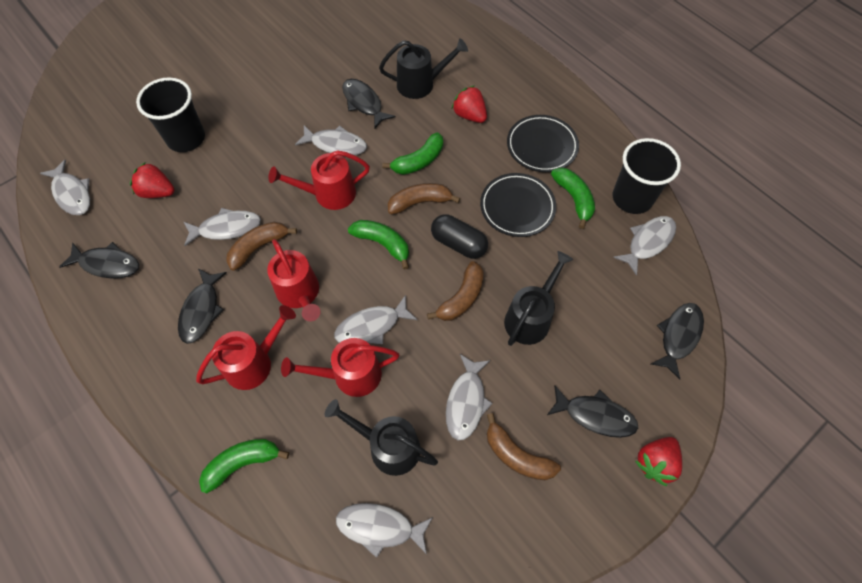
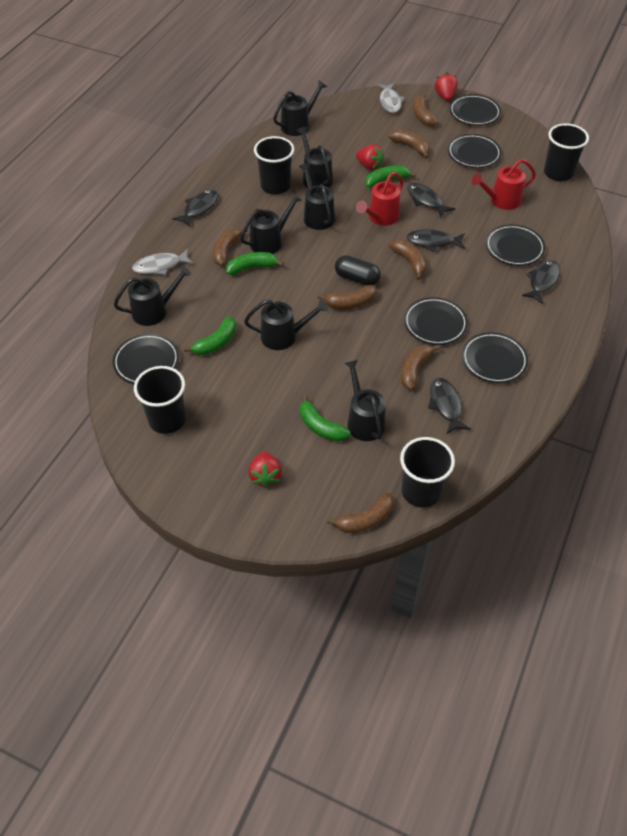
black cup: 2 -> 4
black plate: 2 -> 6
black watering can: 3 -> 7
brown banana: 4 -> 7
grey fish: 7 -> 2
red watering can: 4 -> 2

